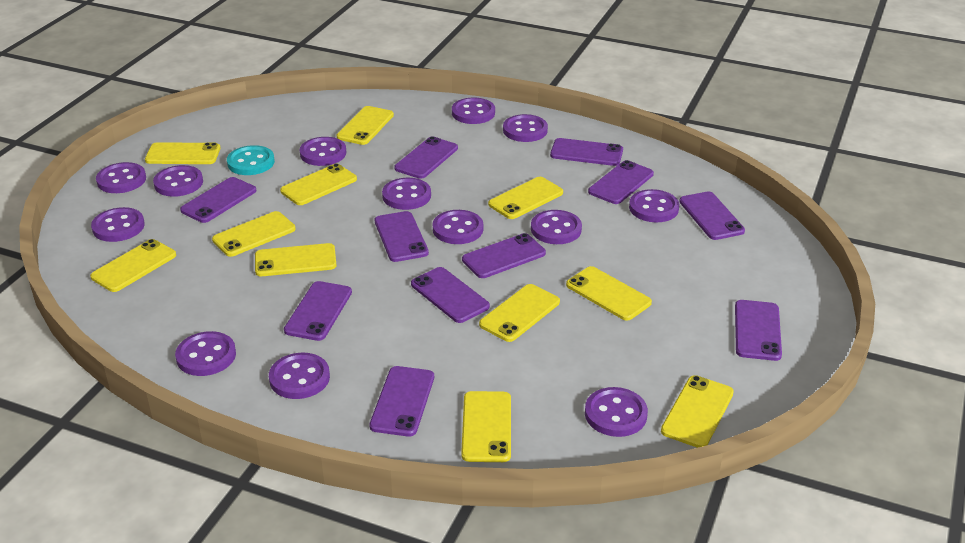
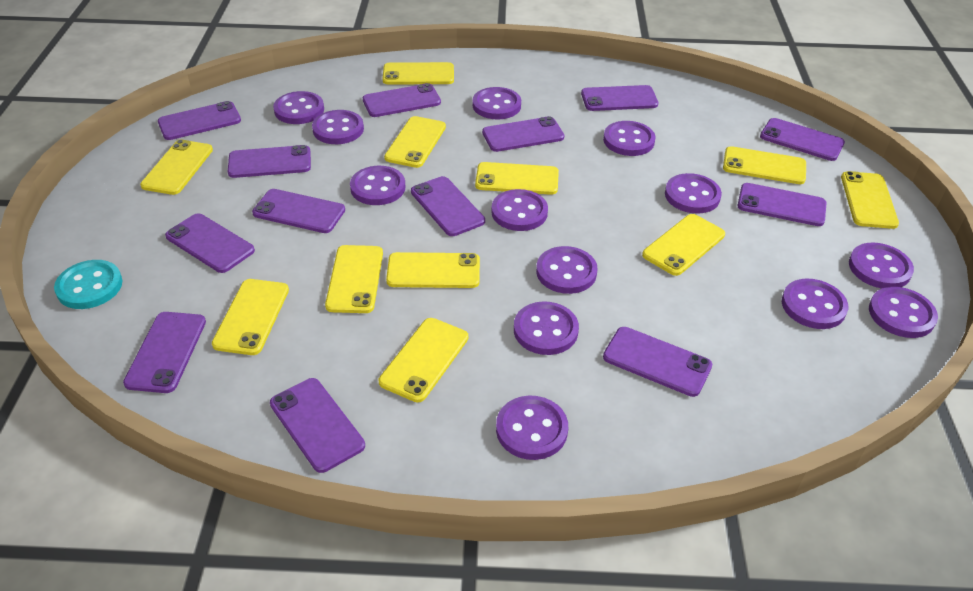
purple phone: 11 -> 13

